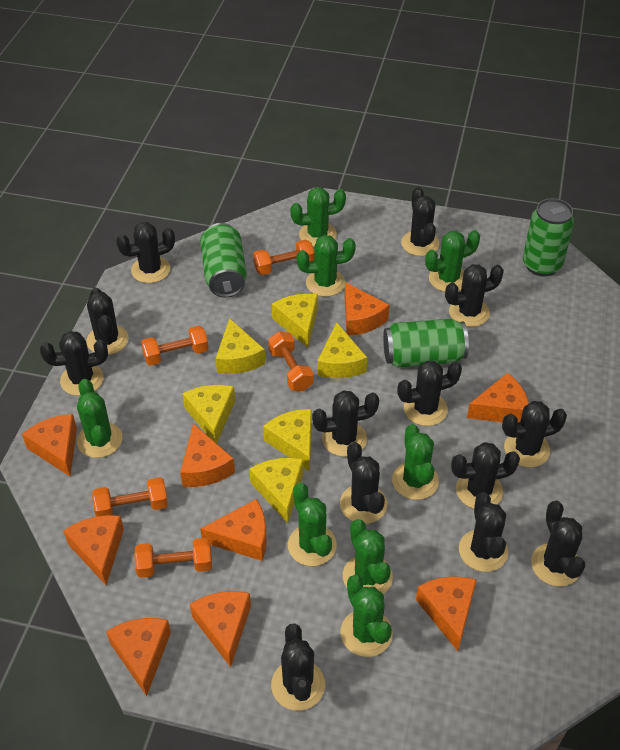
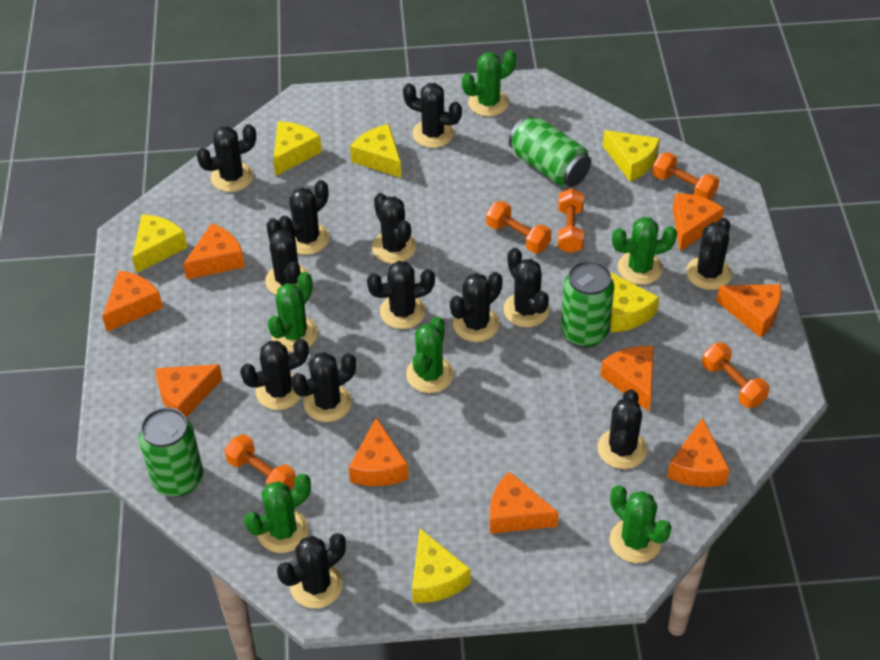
green cactus: 8 -> 6

